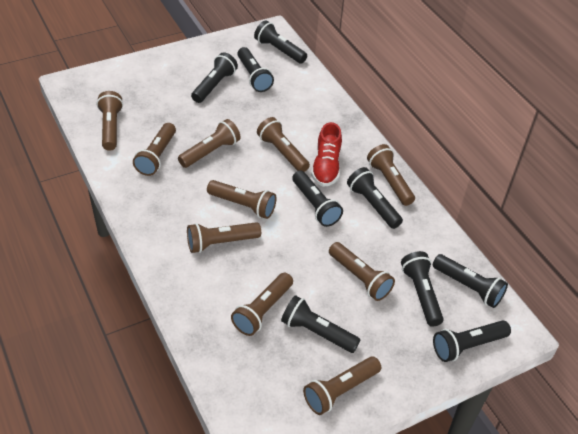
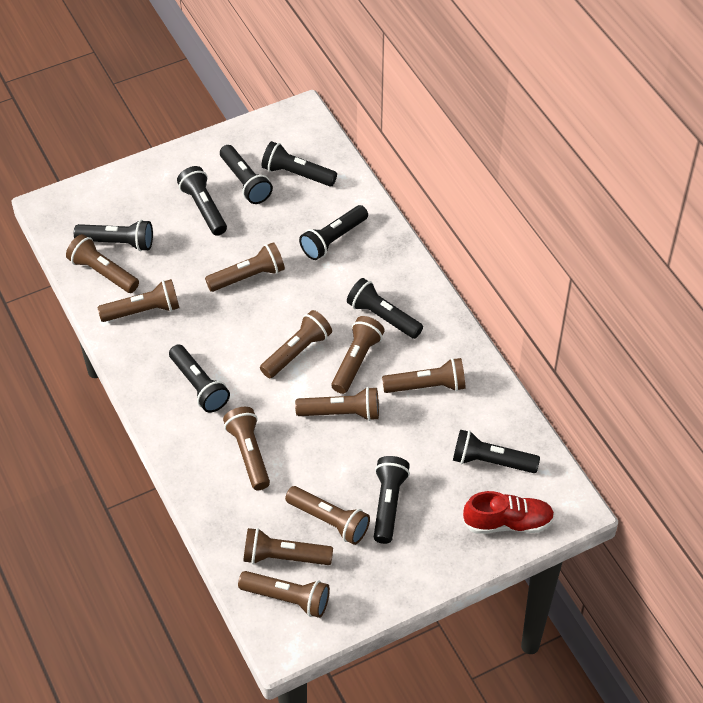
brown flashlight: 10 -> 11

